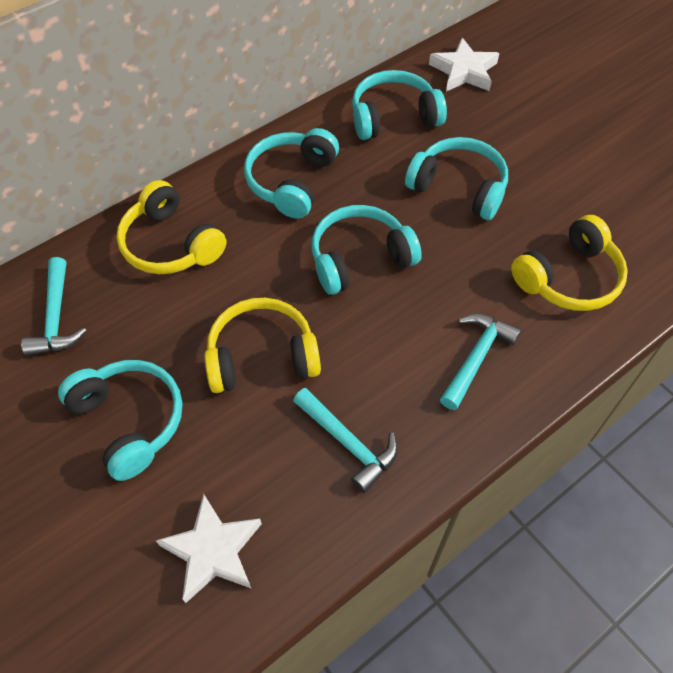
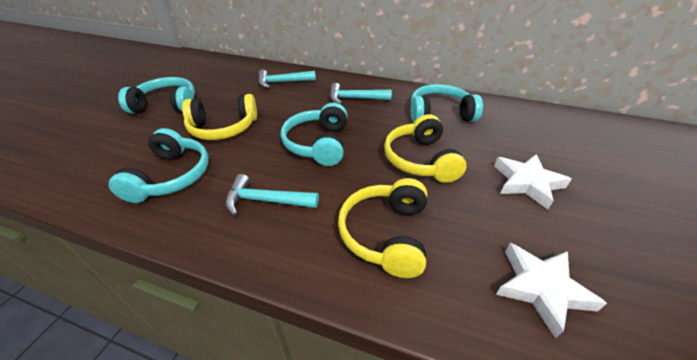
turquoise headphones: 5 -> 4

